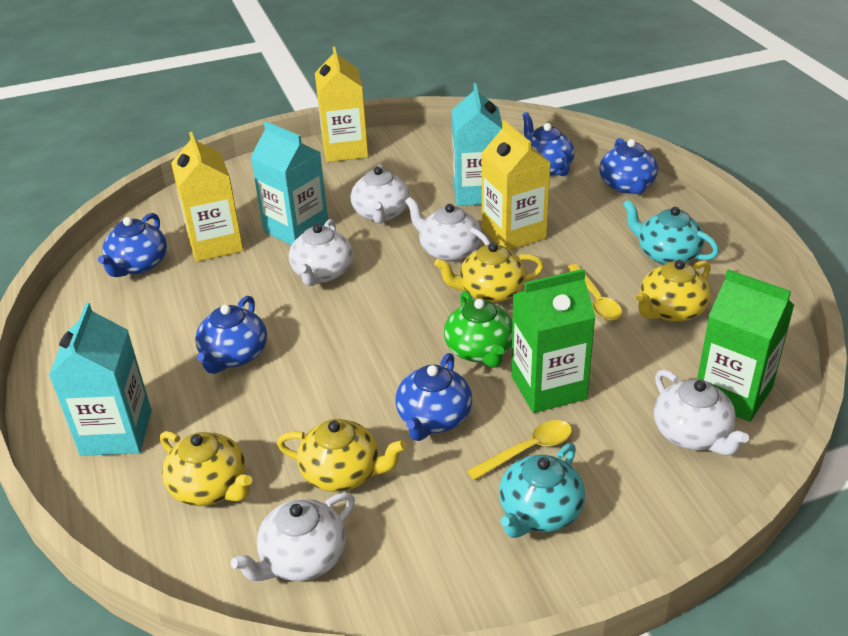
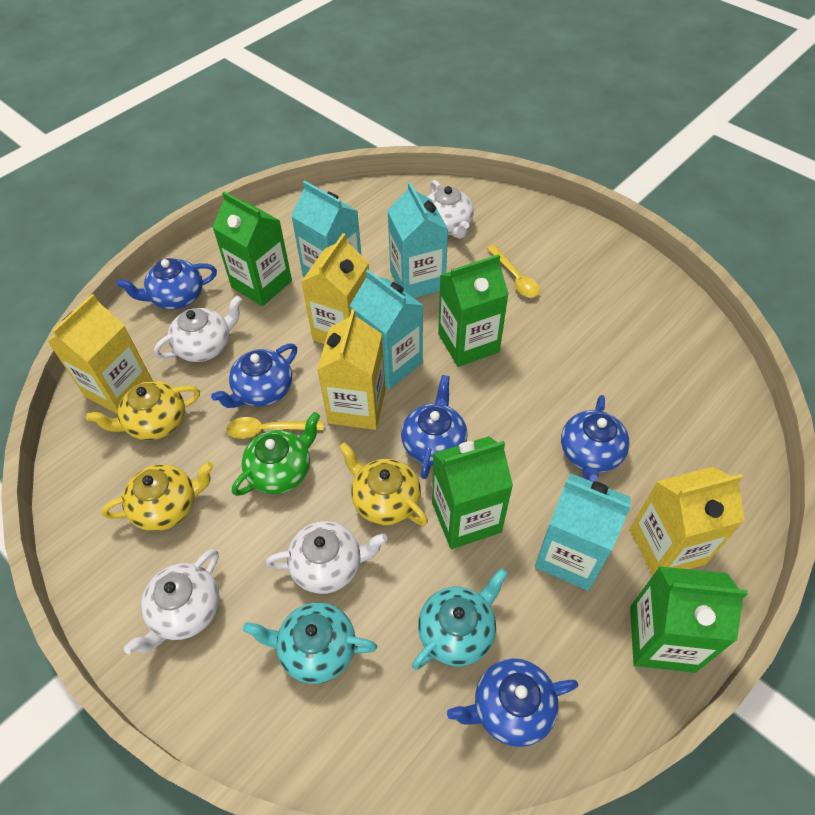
green carton: 2 -> 4
turquoise carton: 3 -> 4
white teapot: 5 -> 4
yellow carton: 3 -> 4
yellow teapot: 4 -> 3

